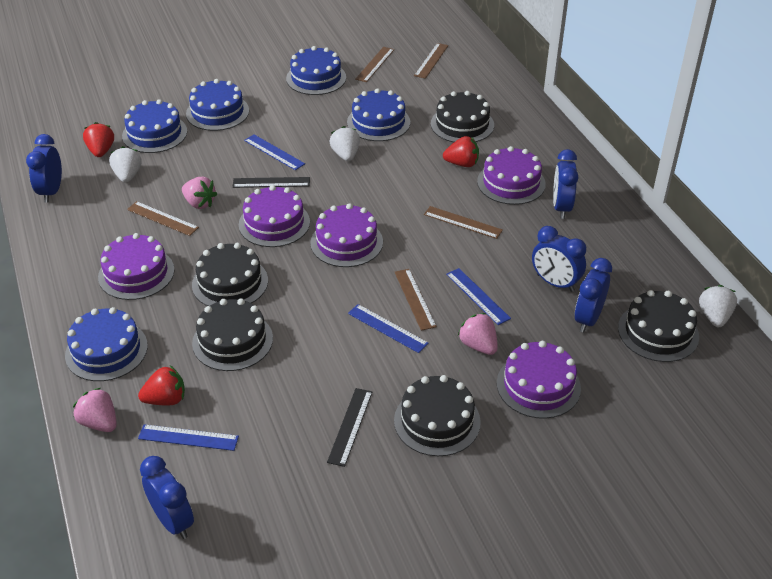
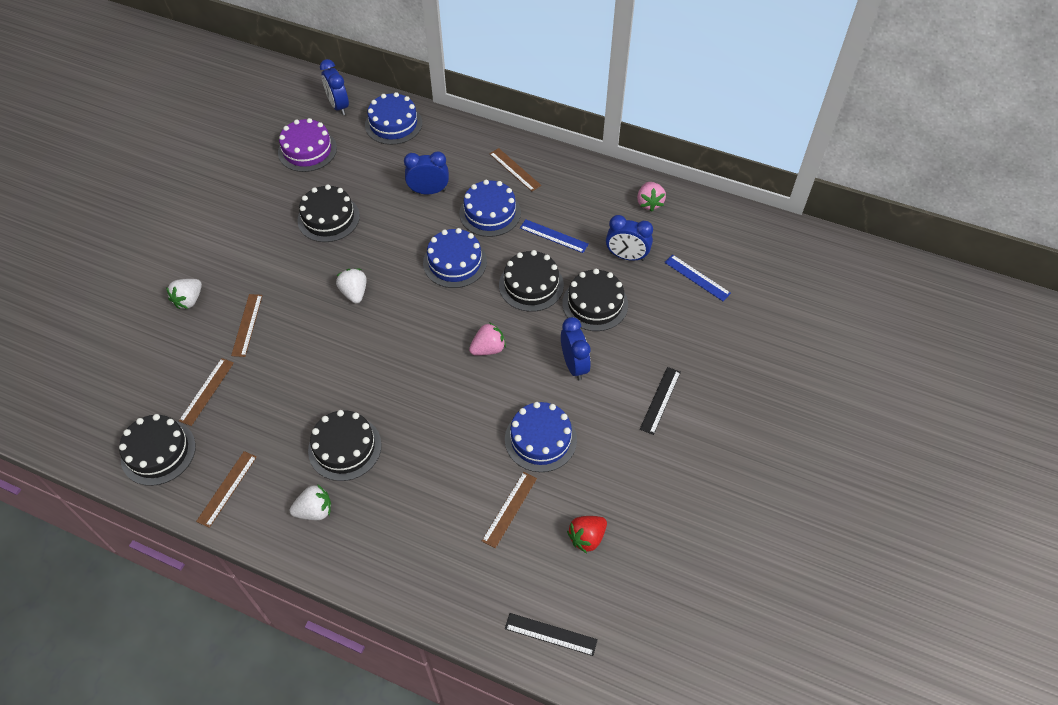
blue cake: 5 -> 4
blue clock: 5 -> 4
blue ruler: 4 -> 2
pink strawberry: 3 -> 2
purple cake: 5 -> 1
red strawberry: 3 -> 1

